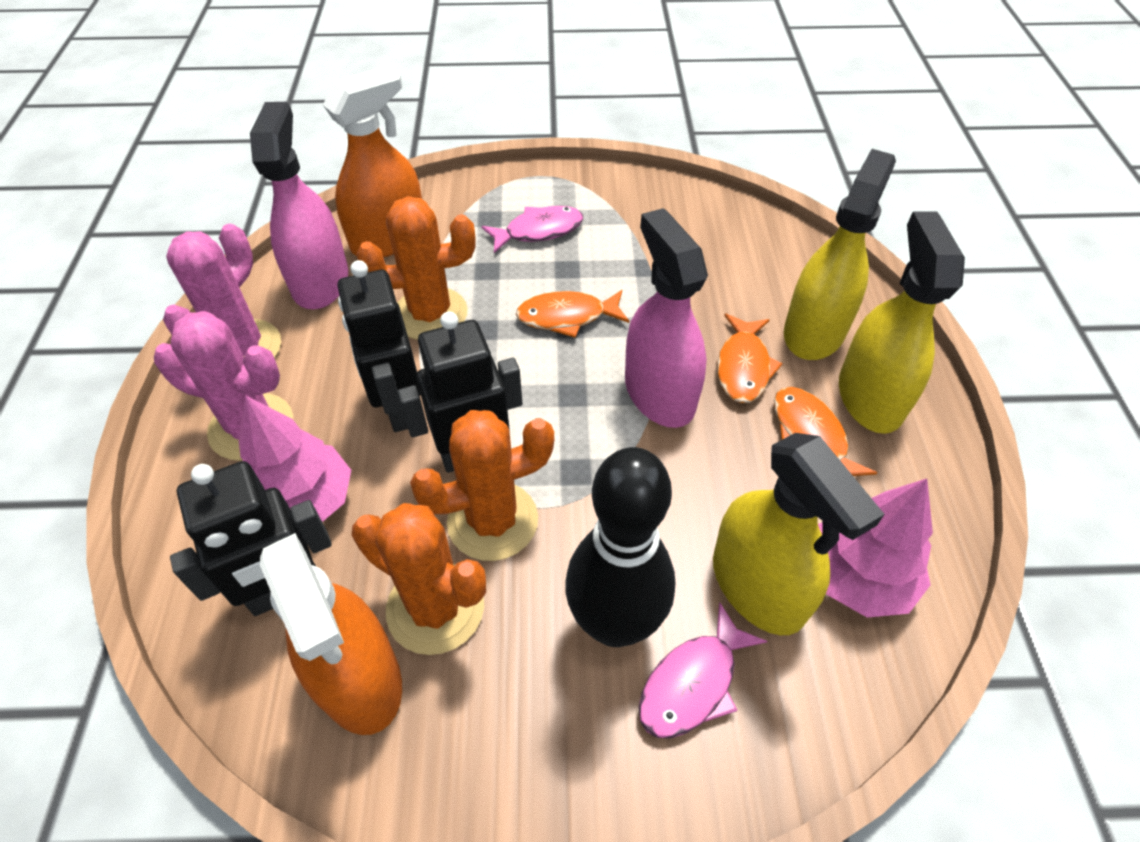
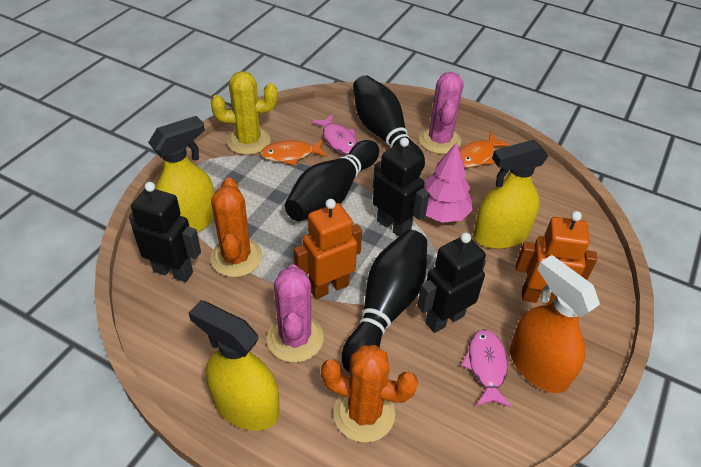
black bowling pin: 1 -> 3
orange cactus: 3 -> 2
orange fish: 3 -> 2
orange robot: 0 -> 2
orange spray bottle: 2 -> 1
pink spray bottle: 2 -> 0
pink tree: 2 -> 1
yellow cactus: 0 -> 1

